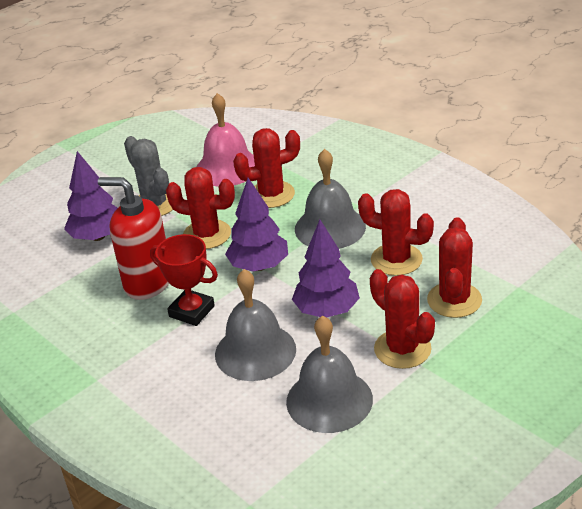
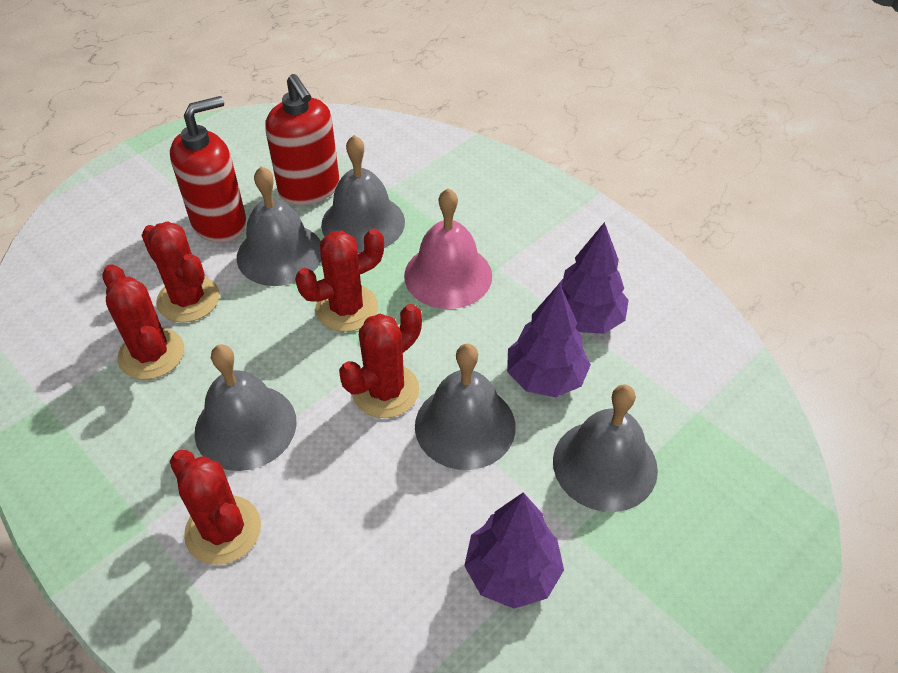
grey bell: 3 -> 5
grey cactus: 1 -> 0
red soap dispenser: 1 -> 2
red trophy: 1 -> 0

